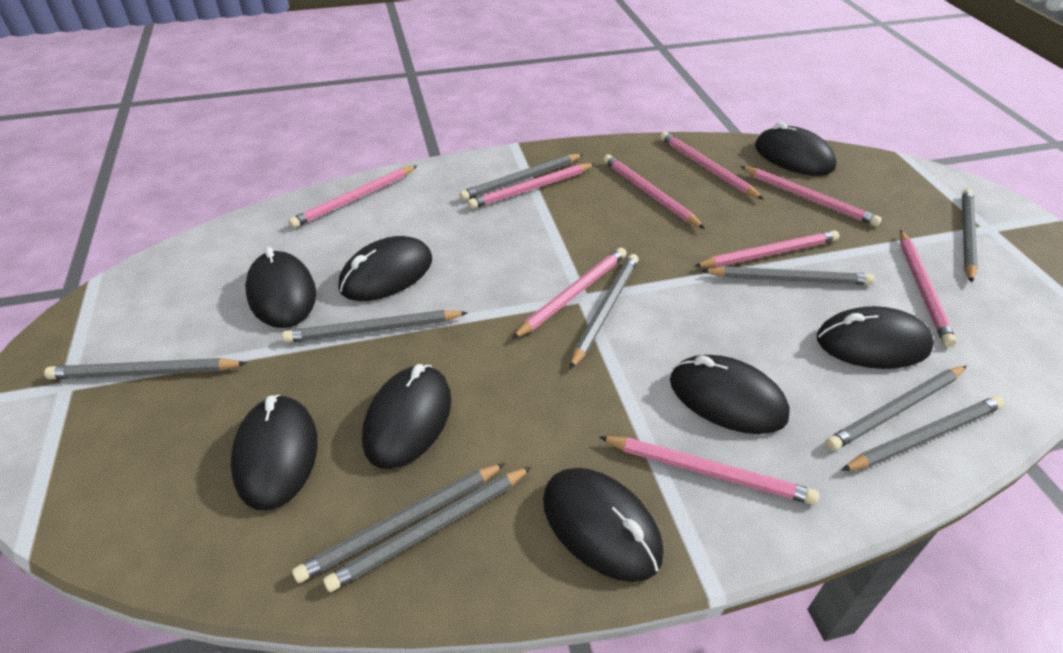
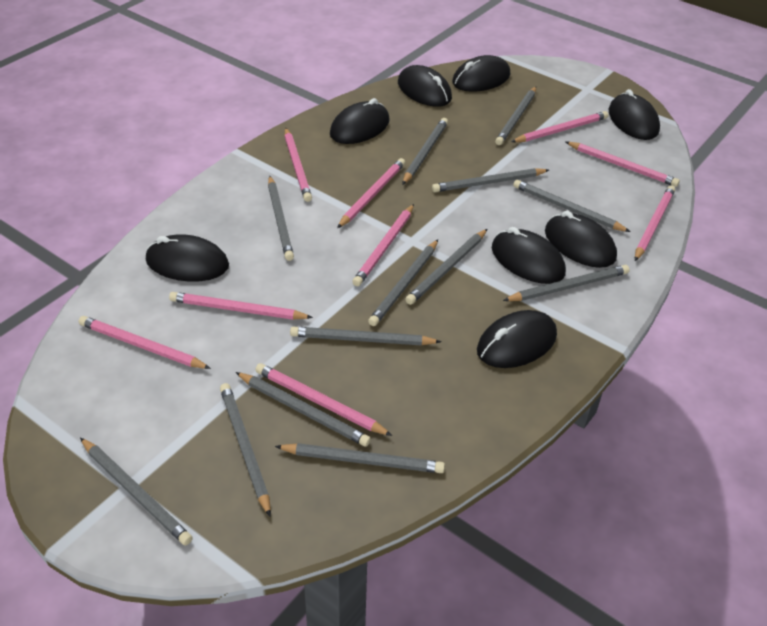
grey pencil: 10 -> 13

